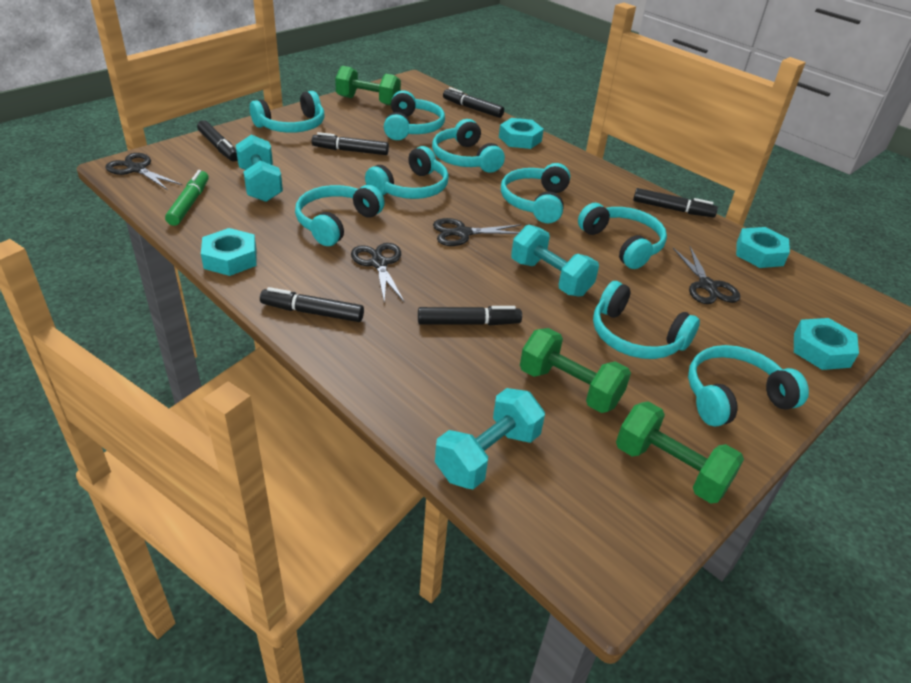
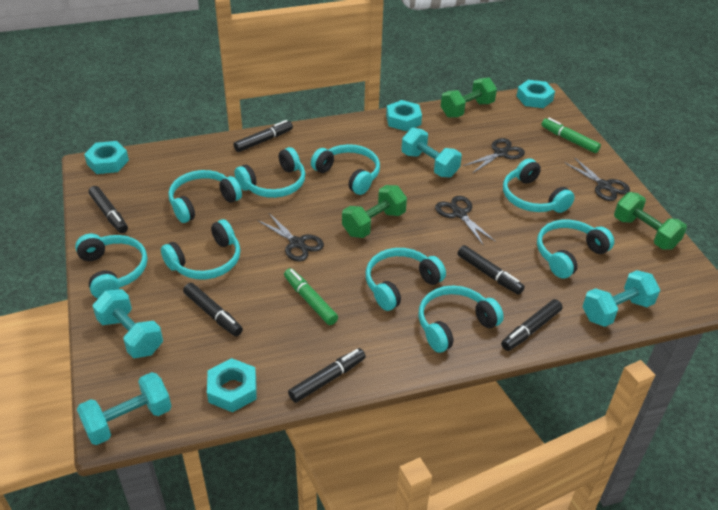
green marker: 1 -> 2
turquoise dumbbell: 3 -> 4

